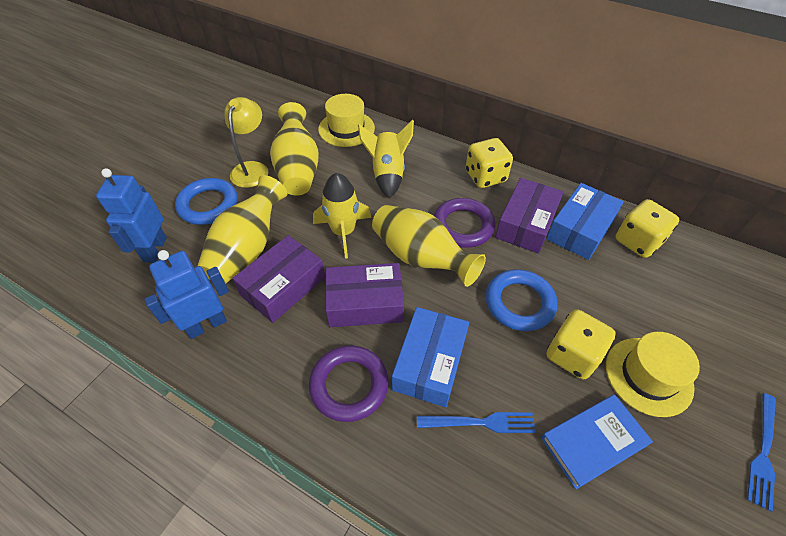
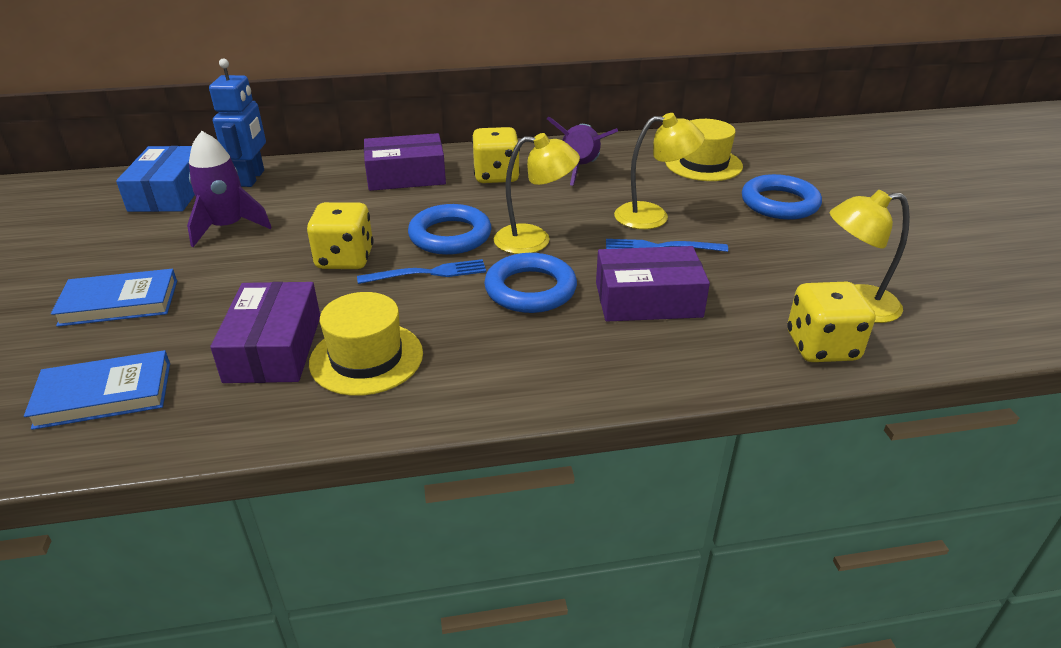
blue book: 1 -> 2
blue box: 2 -> 1
blue ring: 2 -> 3
blue robot: 2 -> 1
purple ring: 2 -> 0
purple rocket: 0 -> 2
yellow lamp: 1 -> 3
yellow rocket: 2 -> 0
yellow vase: 3 -> 0

